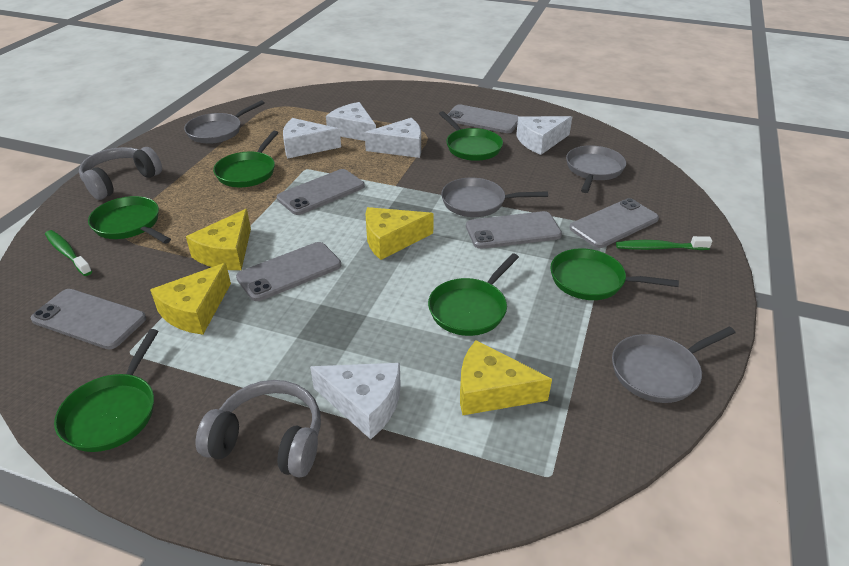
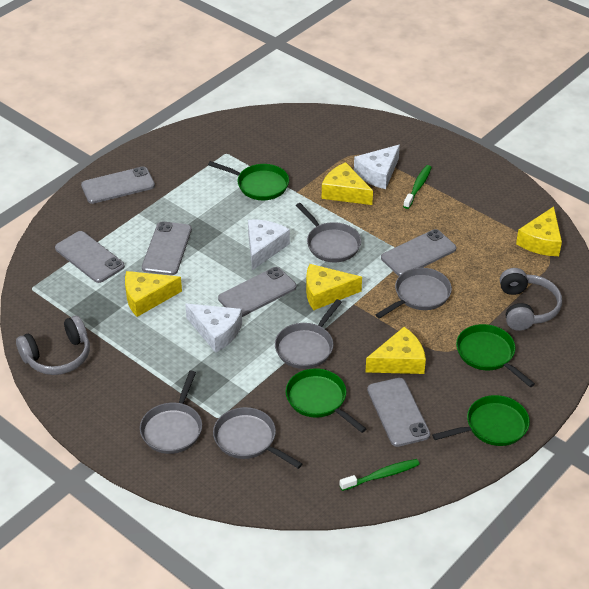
green pan: 6 -> 4
grey pan: 4 -> 5
white cheese: 5 -> 3
yellow cheese: 4 -> 5

